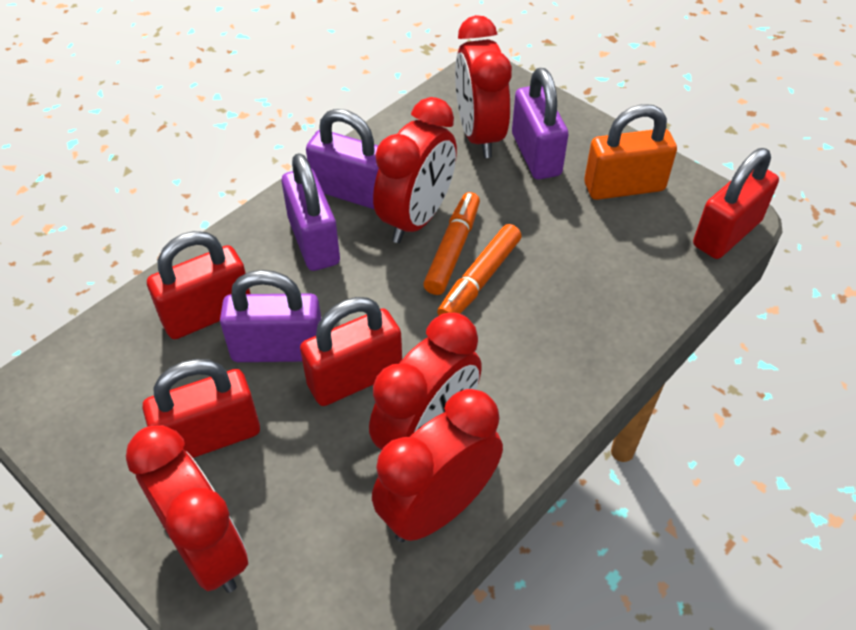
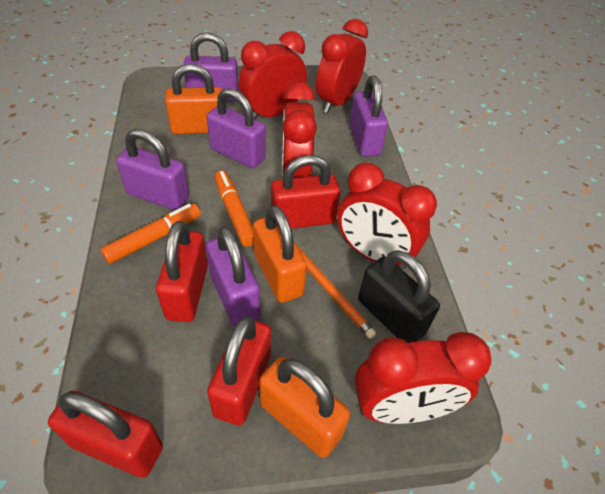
black padlock: 0 -> 1
orange padlock: 1 -> 3
orange pencil: 0 -> 1
purple padlock: 4 -> 5

